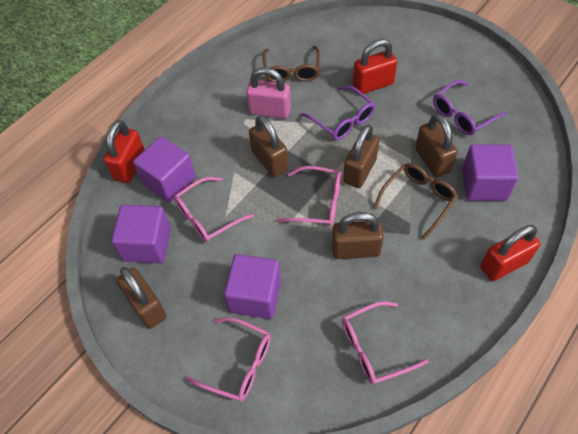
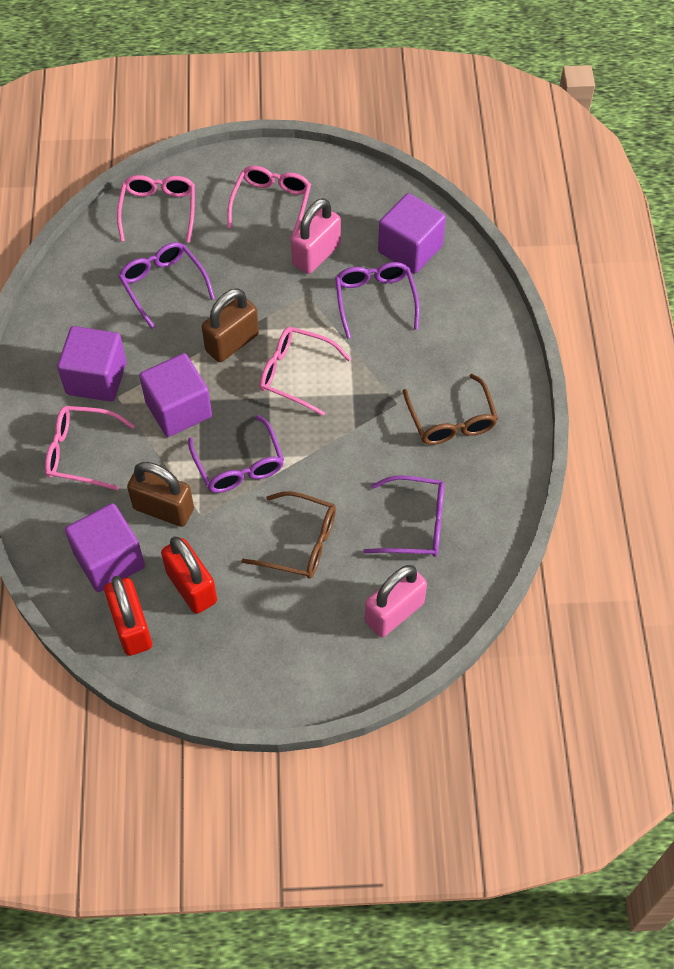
brown padlock: 5 -> 2
pink padlock: 1 -> 2
purple glasses: 2 -> 4
red padlock: 3 -> 2

